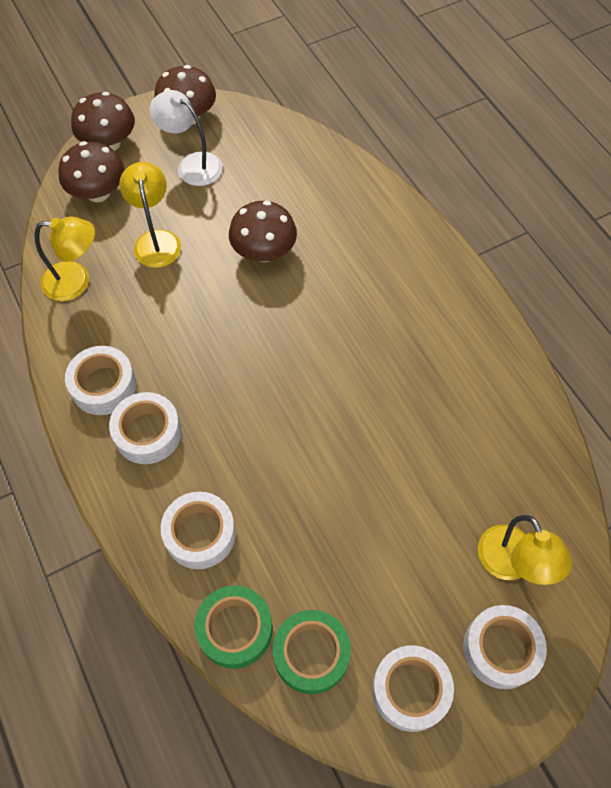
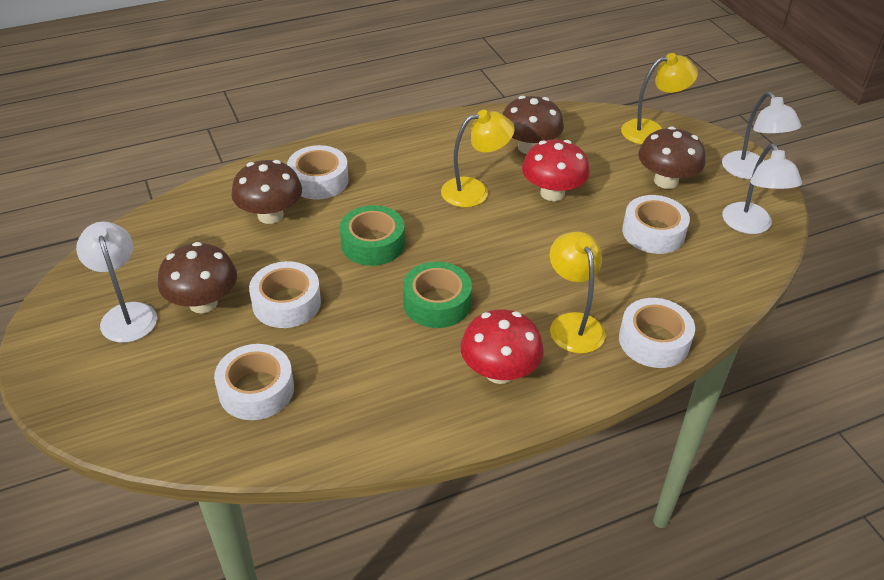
red mushroom: 0 -> 2
white lamp: 1 -> 3

